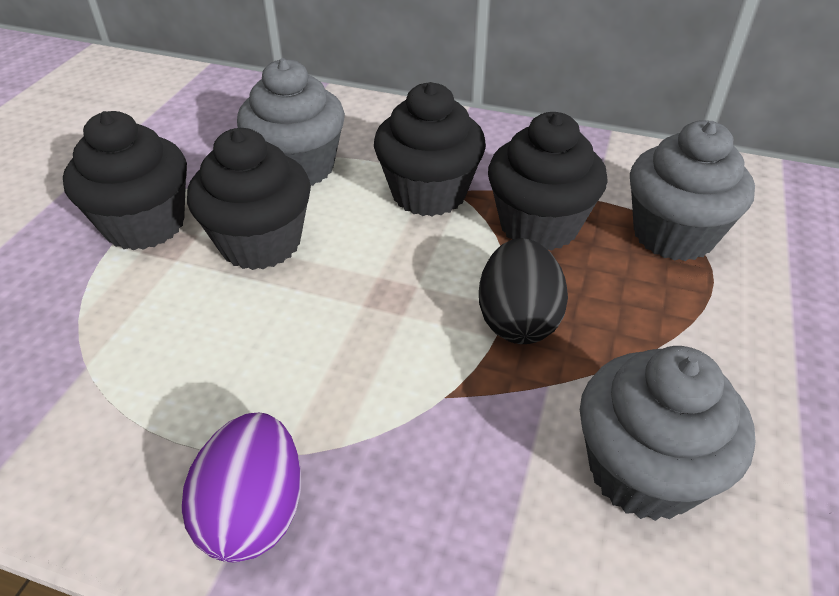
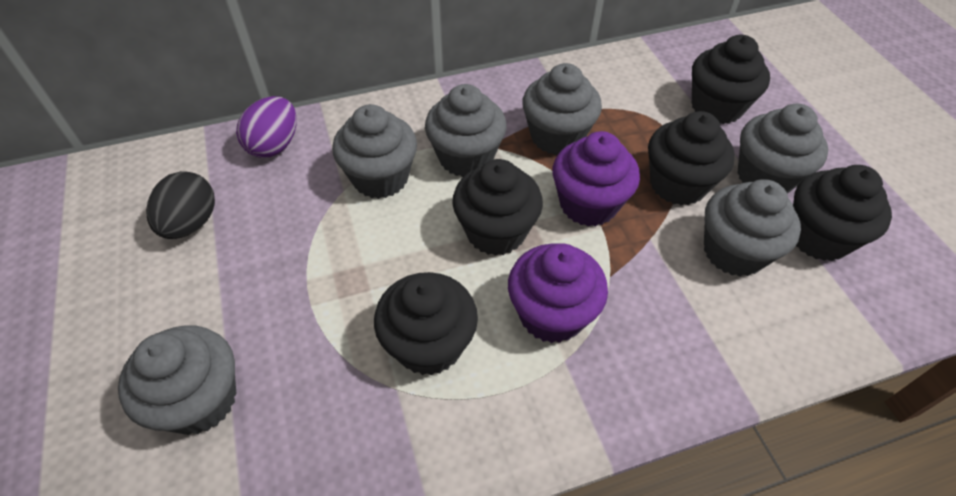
black cupcake: 4 -> 5
grey cupcake: 3 -> 6
purple cupcake: 0 -> 2

